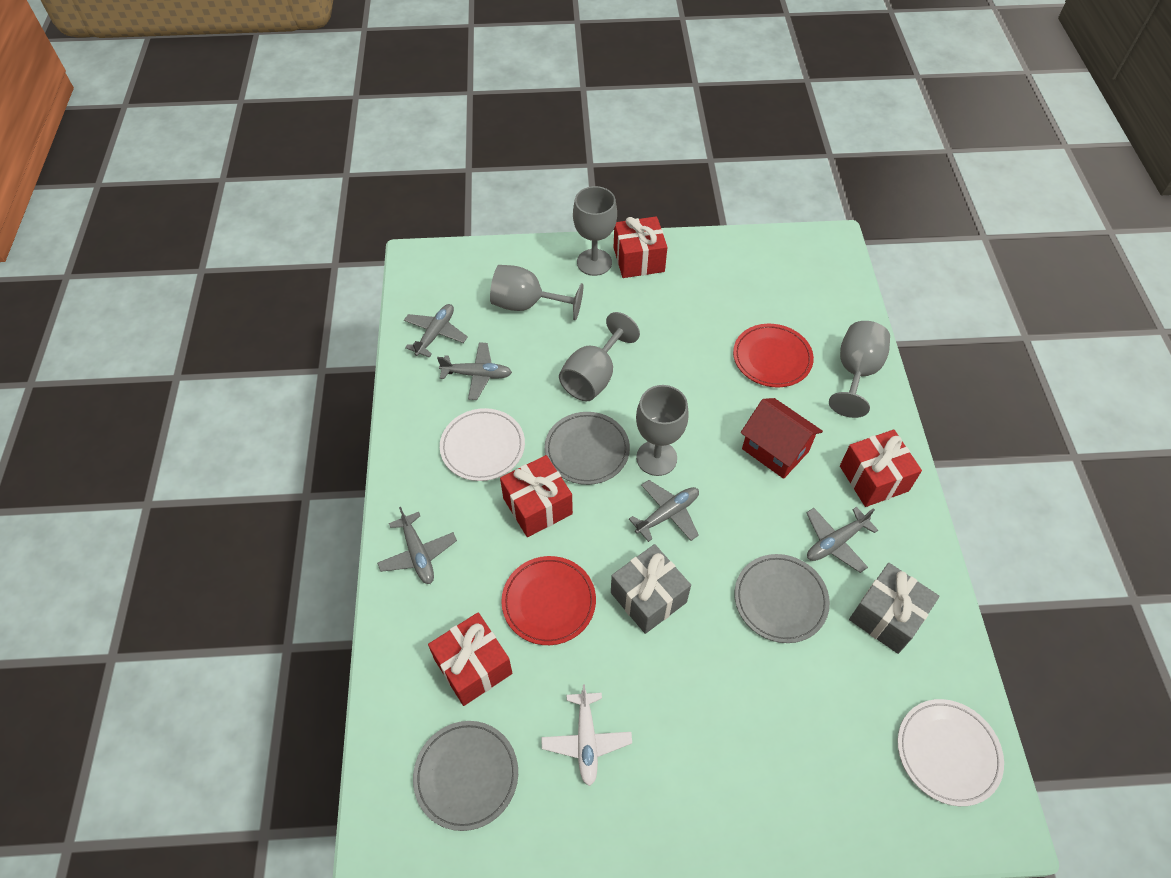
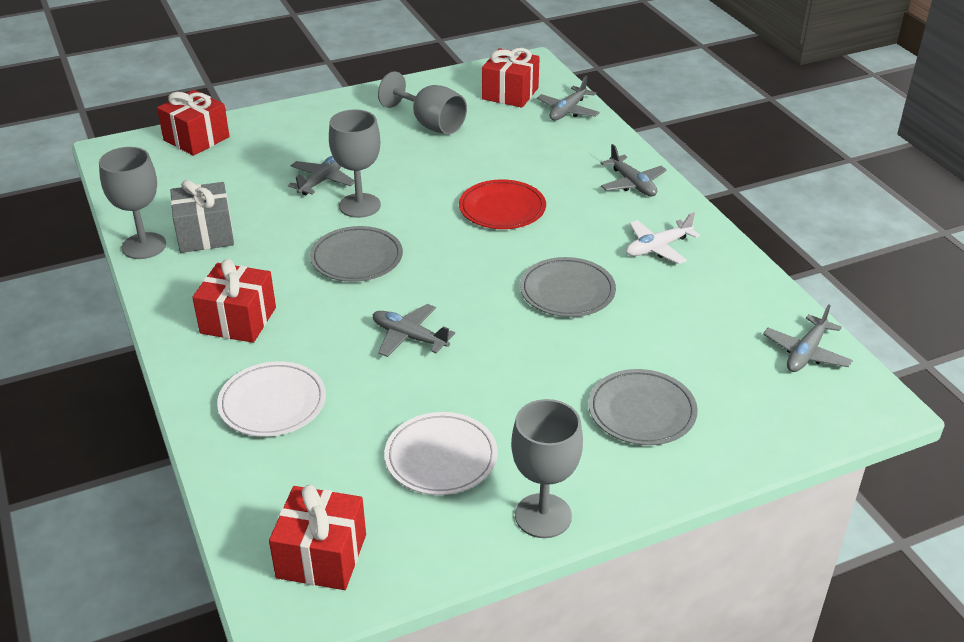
grey gift: 2 -> 1
grey goblet: 5 -> 4
red house: 1 -> 0
red plate: 2 -> 1

